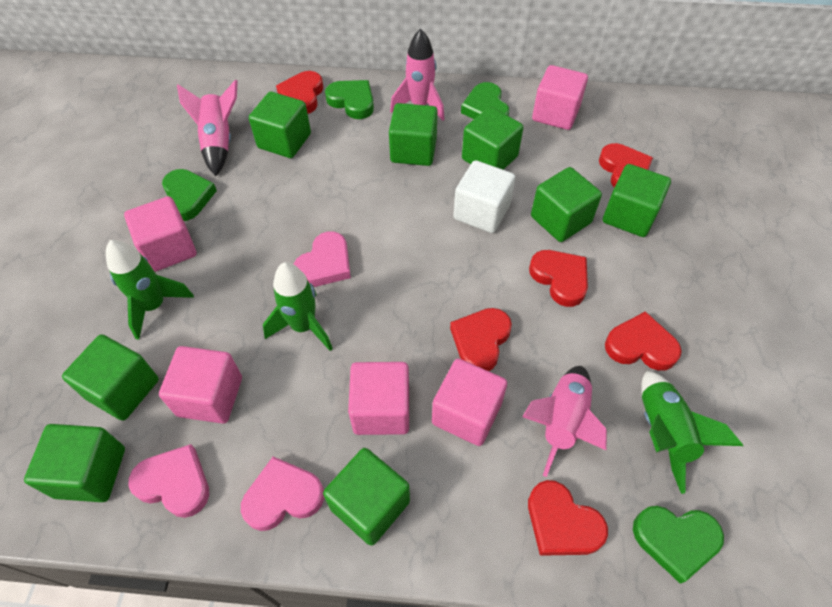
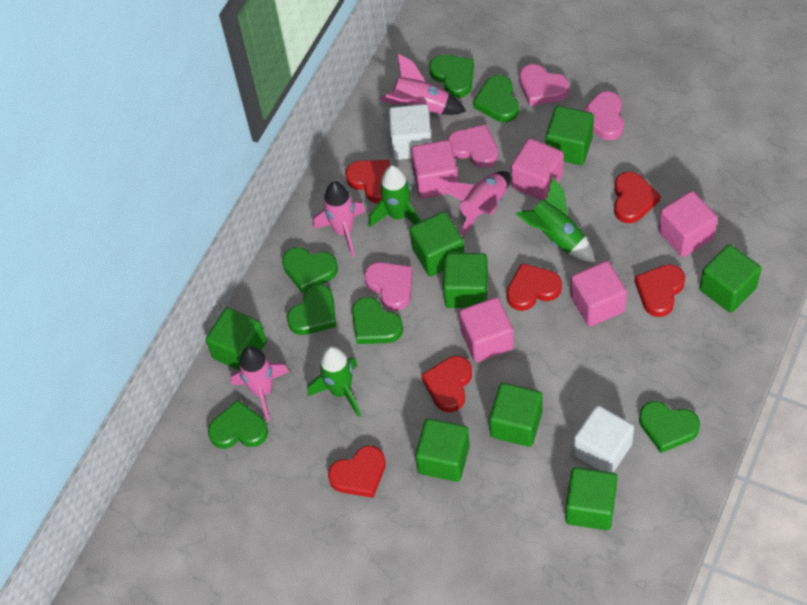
green heart: 4 -> 7
pink heart: 3 -> 4
pink rocket: 3 -> 4
white cube: 1 -> 2

